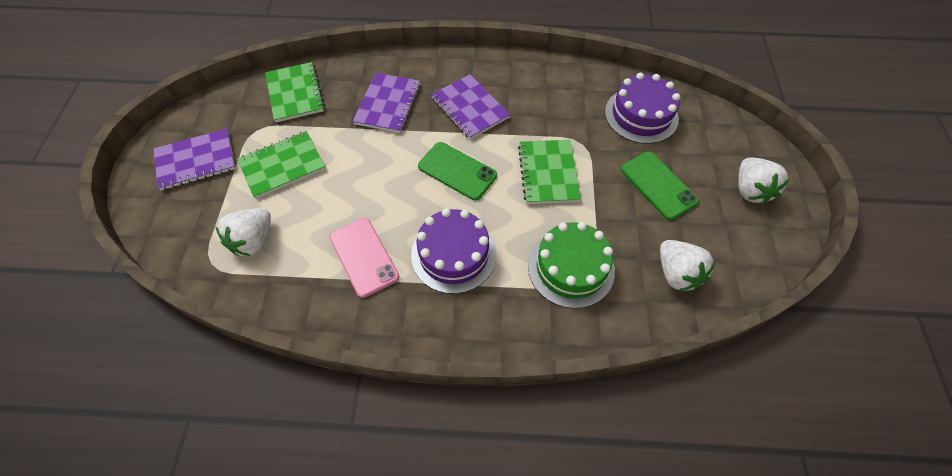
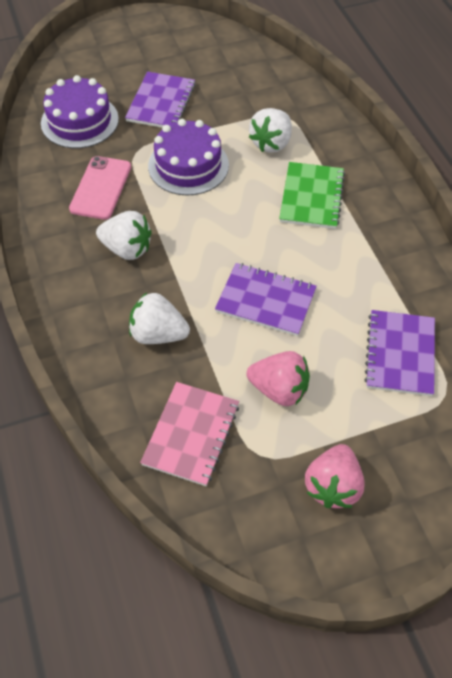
green cake: 1 -> 0
green notebook: 3 -> 1
green phone: 2 -> 0
pink notebook: 0 -> 1
pink strawberry: 0 -> 2

